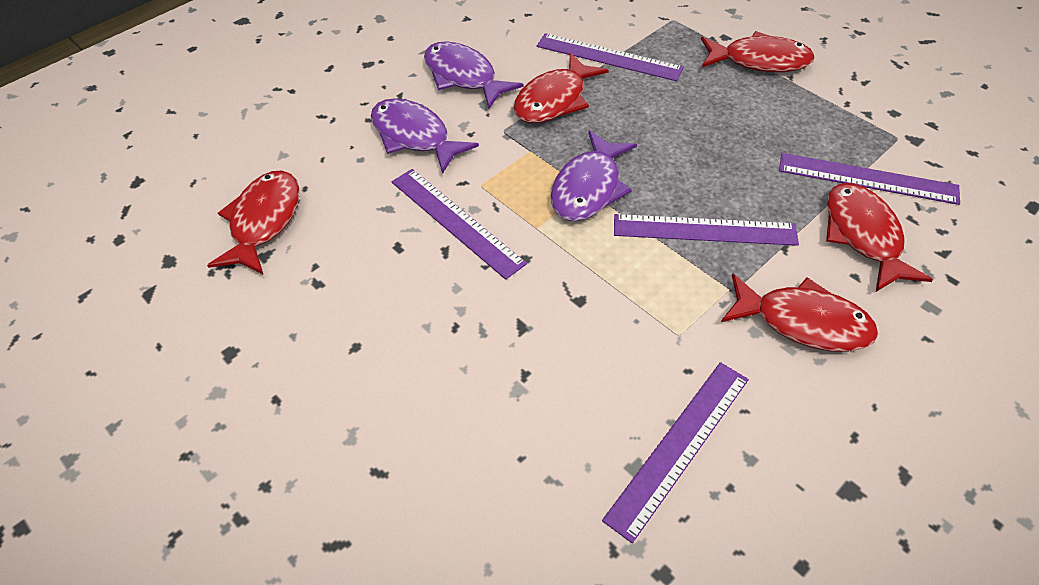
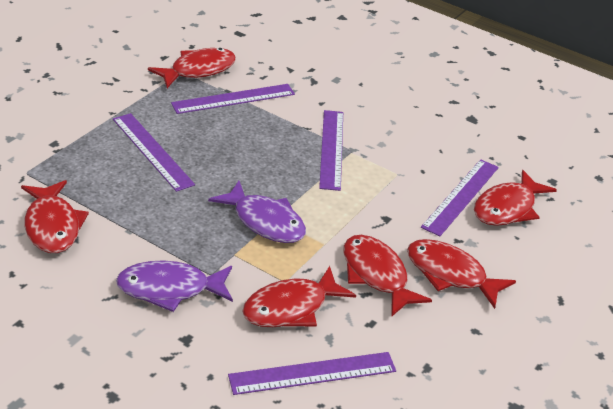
purple fish: 3 -> 2
red fish: 5 -> 6

